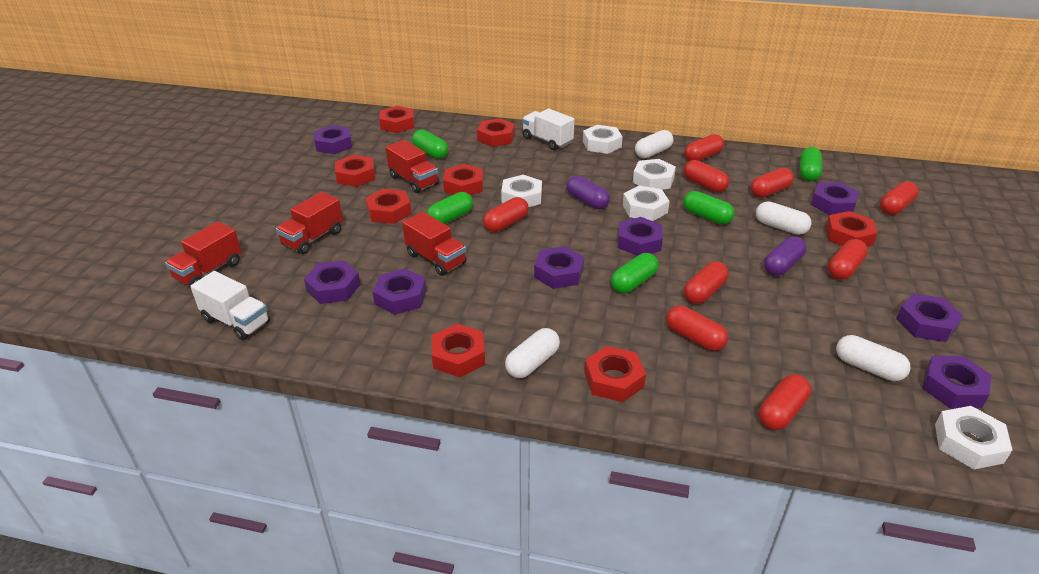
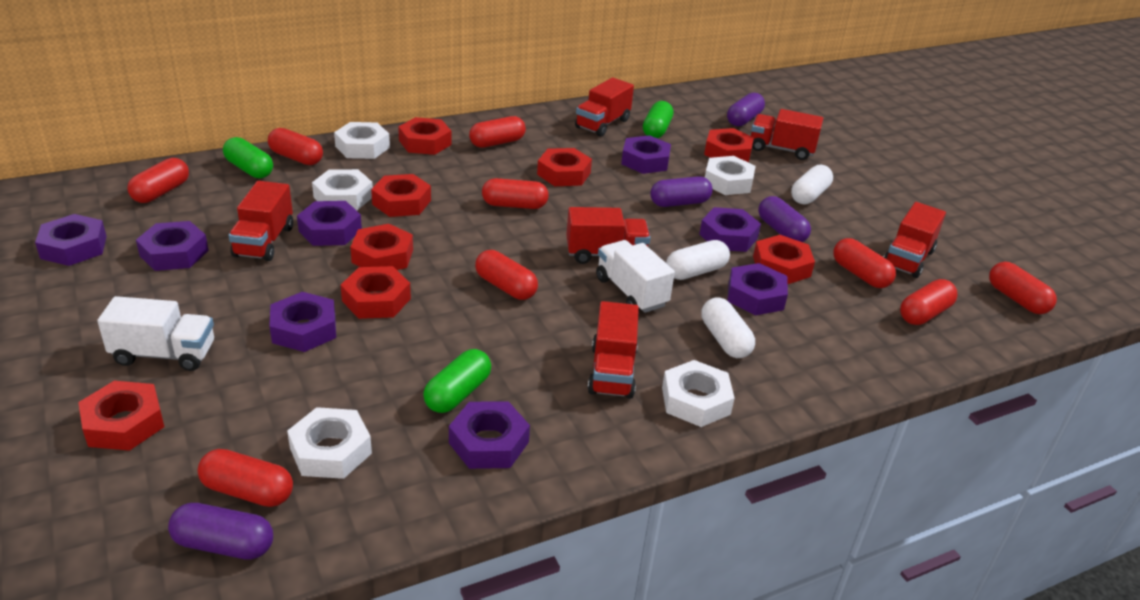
green capsule: 5 -> 3
purple capsule: 2 -> 4
red truck: 4 -> 6
white capsule: 4 -> 3

